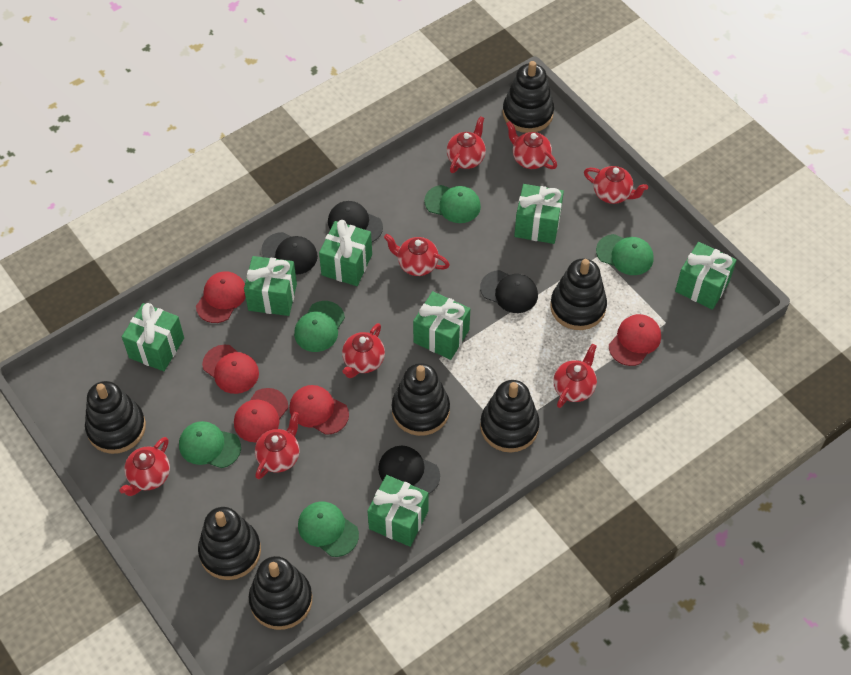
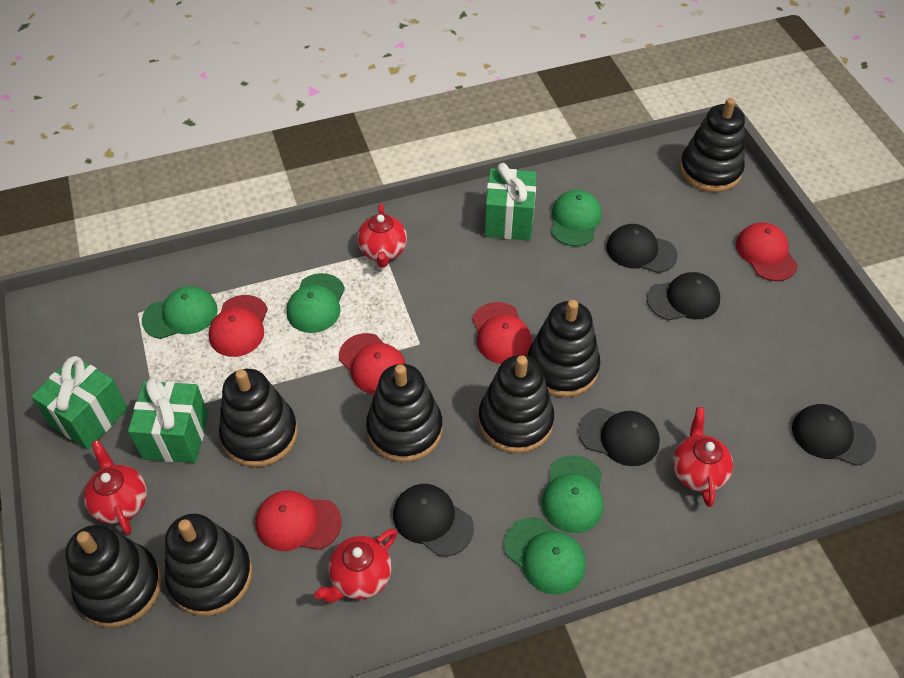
black cap: 4 -> 5
green gift: 7 -> 3
red teapot: 8 -> 4

